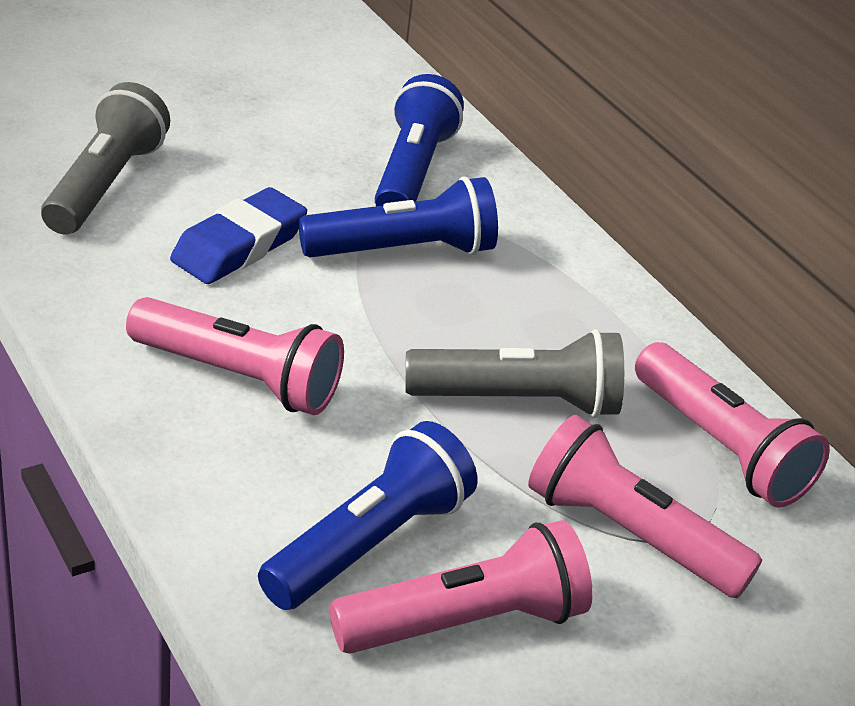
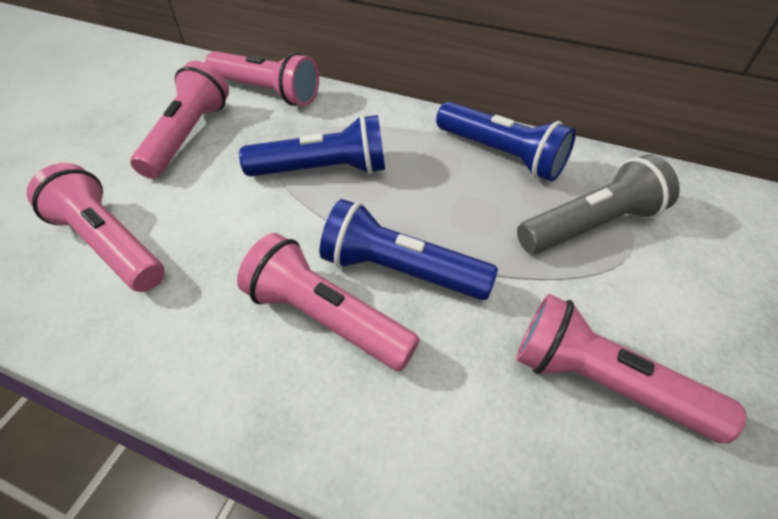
blue eraser: 1 -> 0
grey flashlight: 2 -> 1
pink flashlight: 4 -> 5

